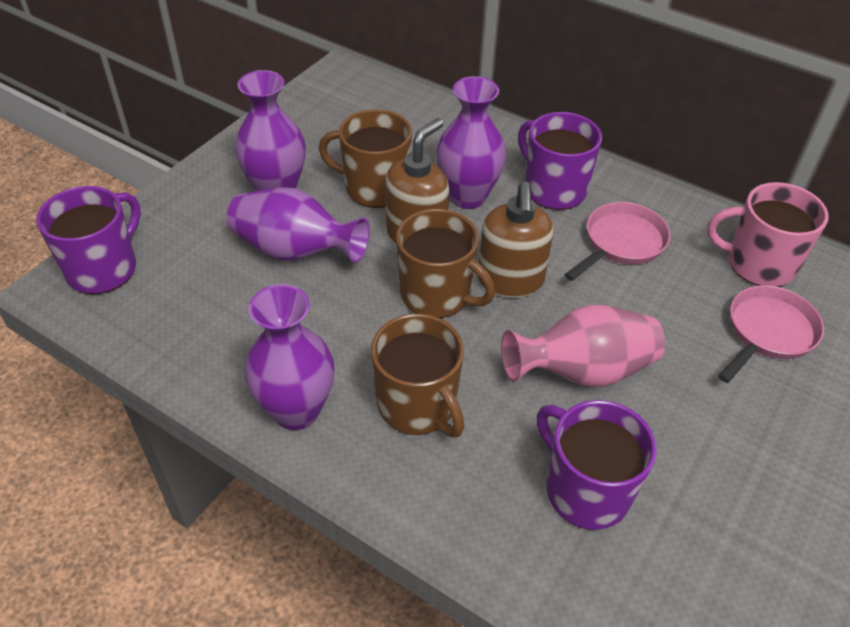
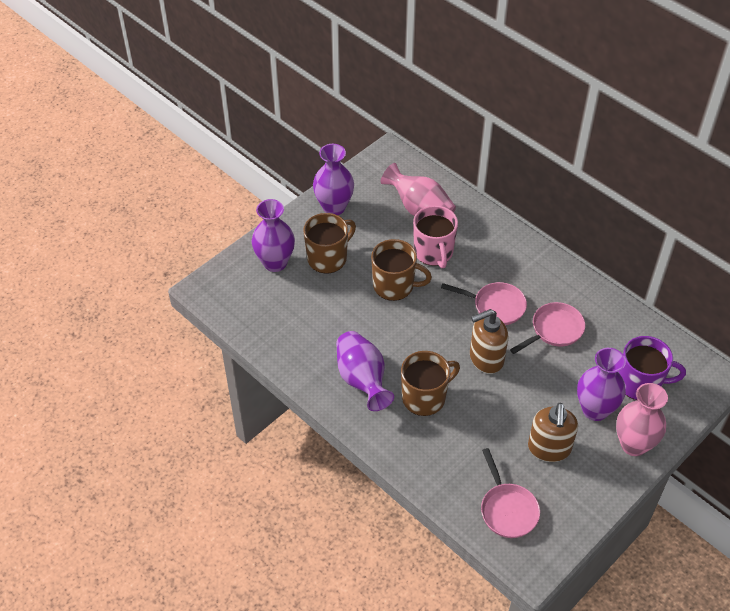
pink pan: 2 -> 3
pink vase: 1 -> 2
purple mug: 3 -> 1

